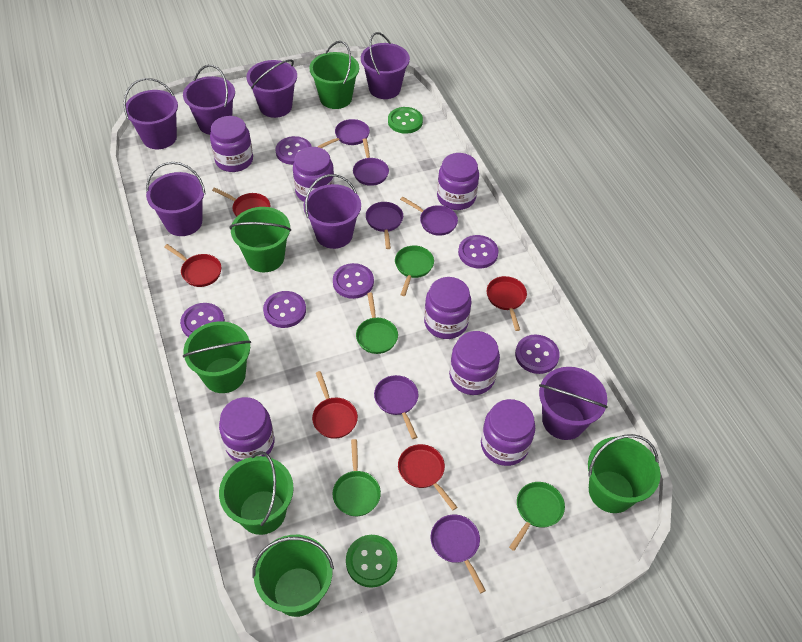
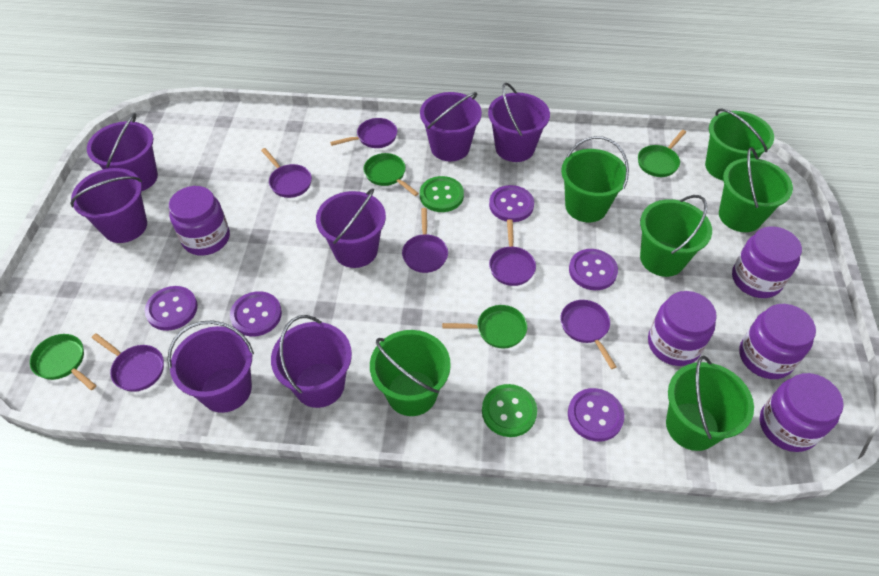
purple button: 6 -> 5
purple jar: 7 -> 5
red pan: 5 -> 0

